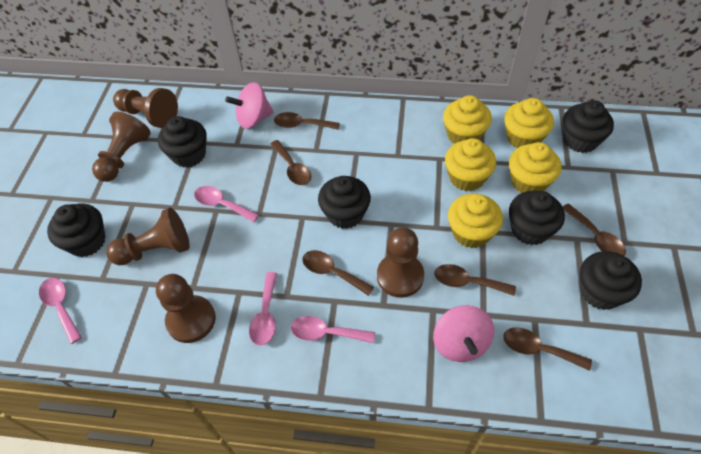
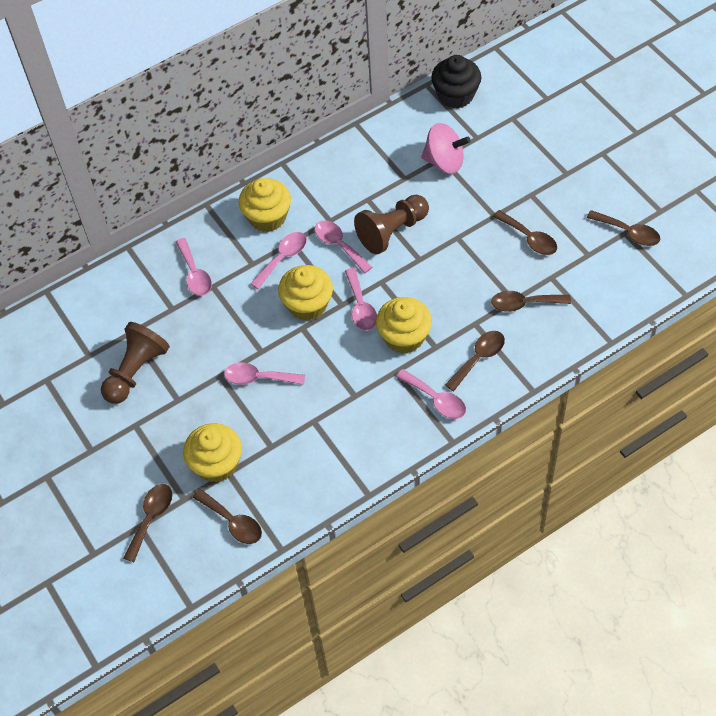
black cupcake: 6 -> 1
brown pawn: 5 -> 2
pink spinning top: 2 -> 1
pink spoon: 4 -> 6
yellow cupcake: 5 -> 4

